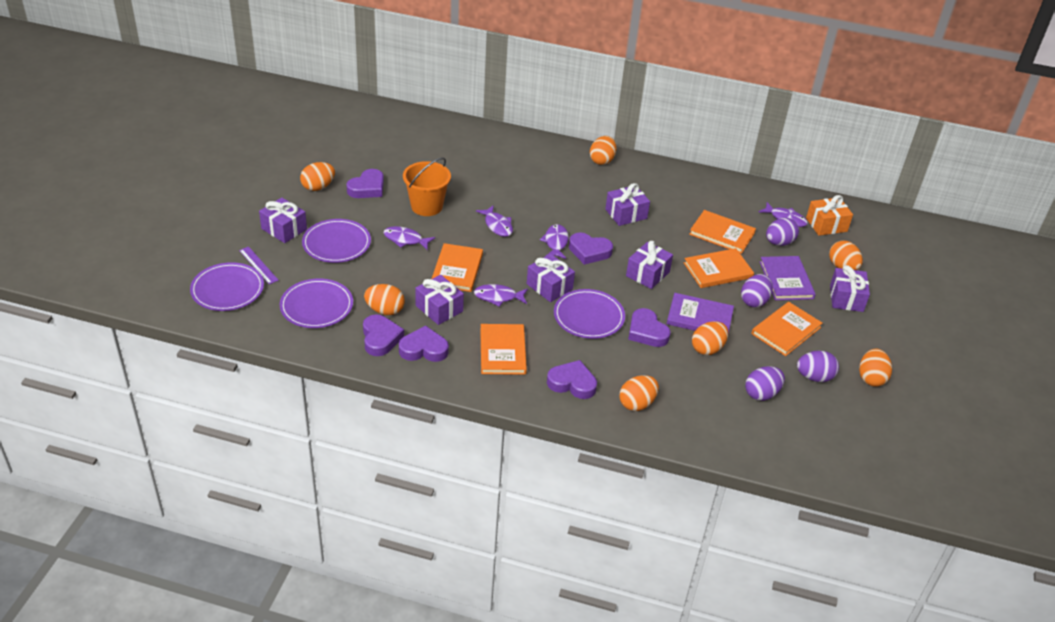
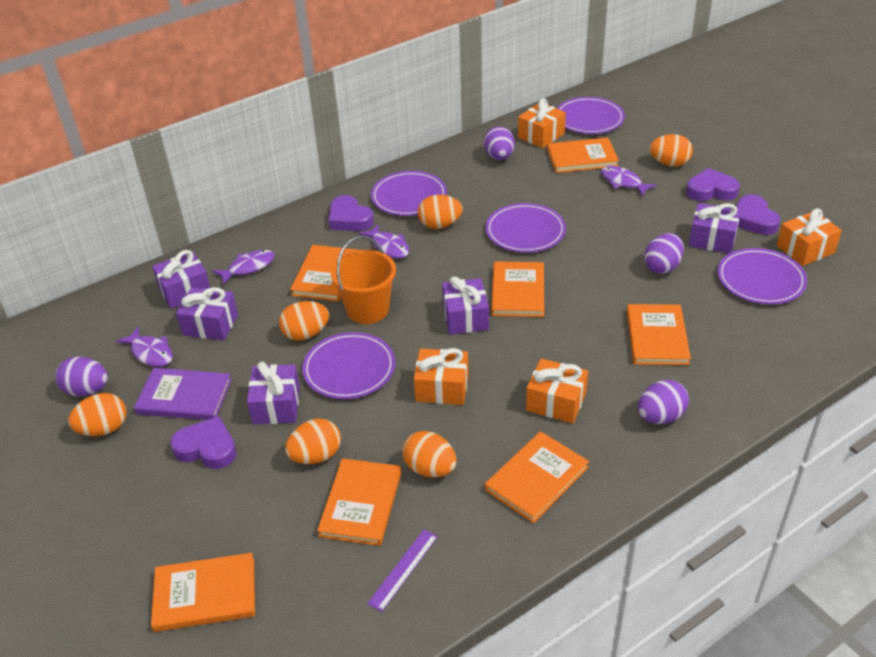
orange book: 5 -> 7
orange egg: 7 -> 6
orange gift: 1 -> 4
purple book: 2 -> 1
purple fish: 5 -> 4
purple gift: 6 -> 5
purple heart: 6 -> 4
purple plate: 4 -> 5

